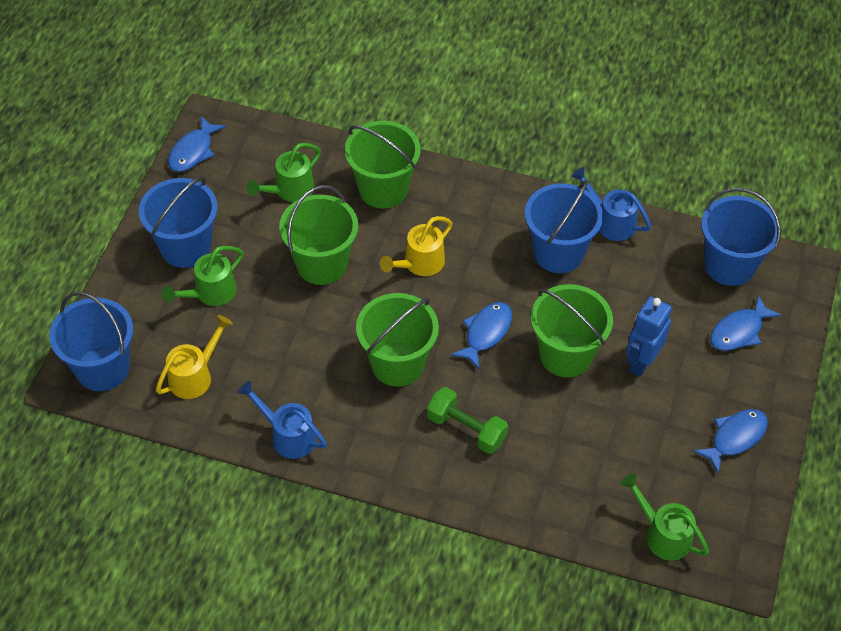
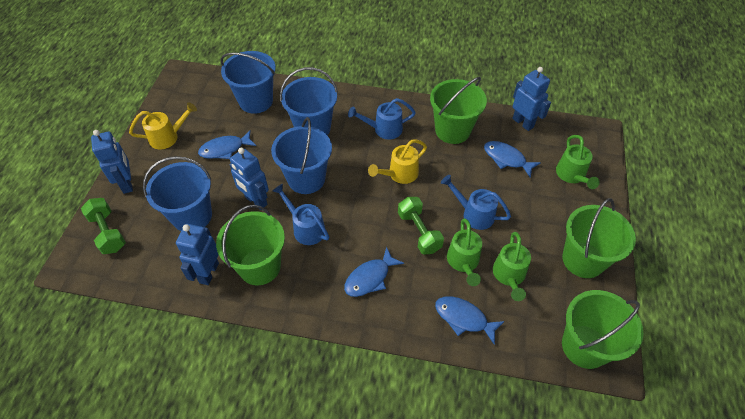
blue robot: 1 -> 4
blue watering can: 2 -> 3
green dumbbell: 1 -> 2

